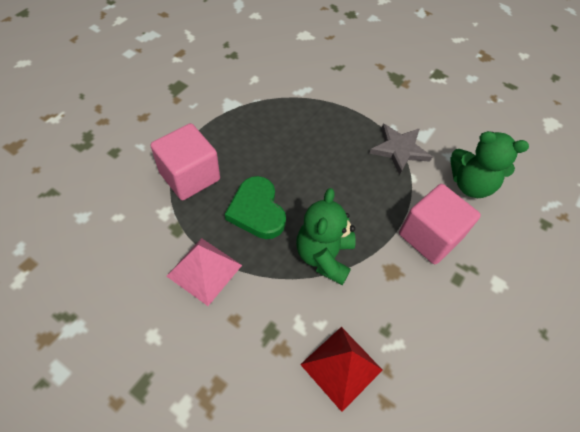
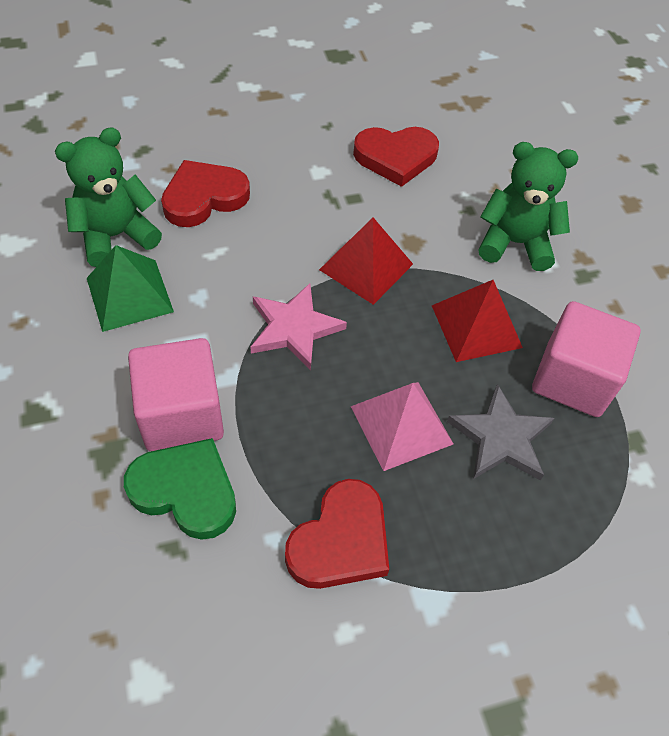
green pyramid: 0 -> 1
pink star: 0 -> 1
red heart: 0 -> 3
red pyramid: 1 -> 2

